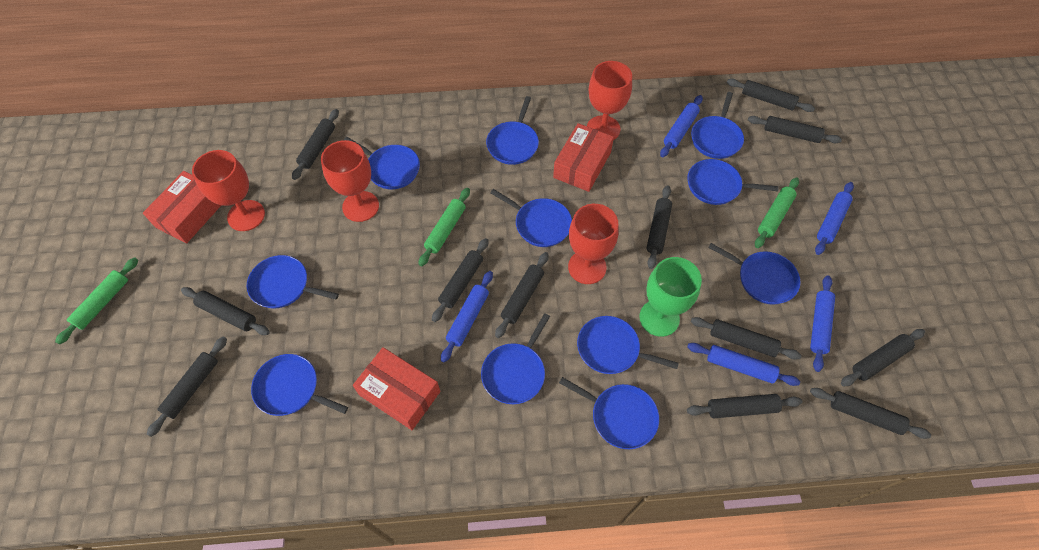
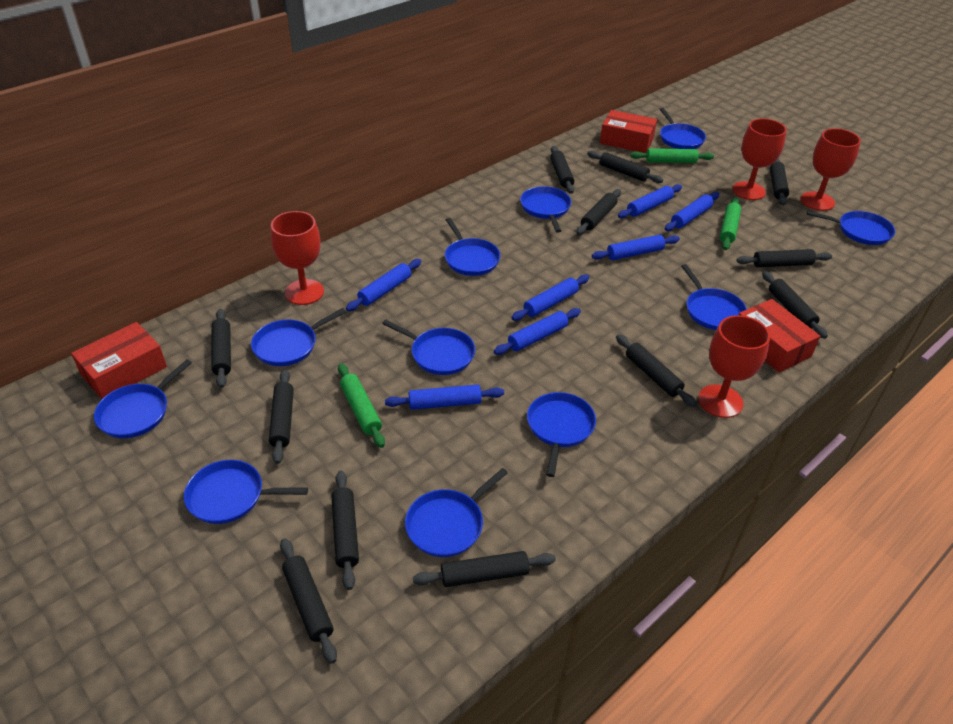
blue rolling pin: 5 -> 7
green goblet: 1 -> 0

